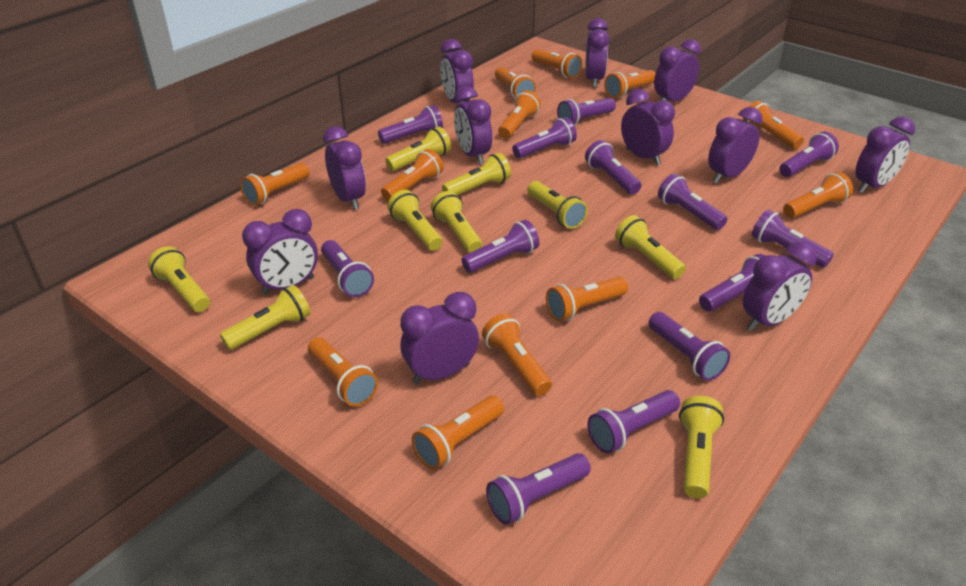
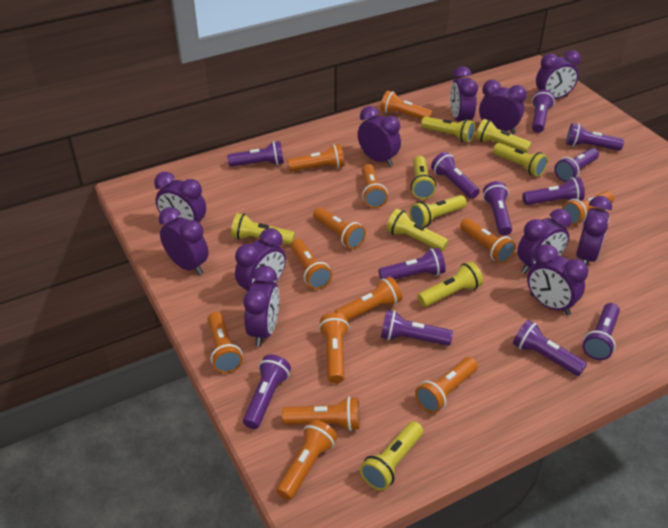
orange flashlight: 12 -> 13
purple flashlight: 13 -> 12

